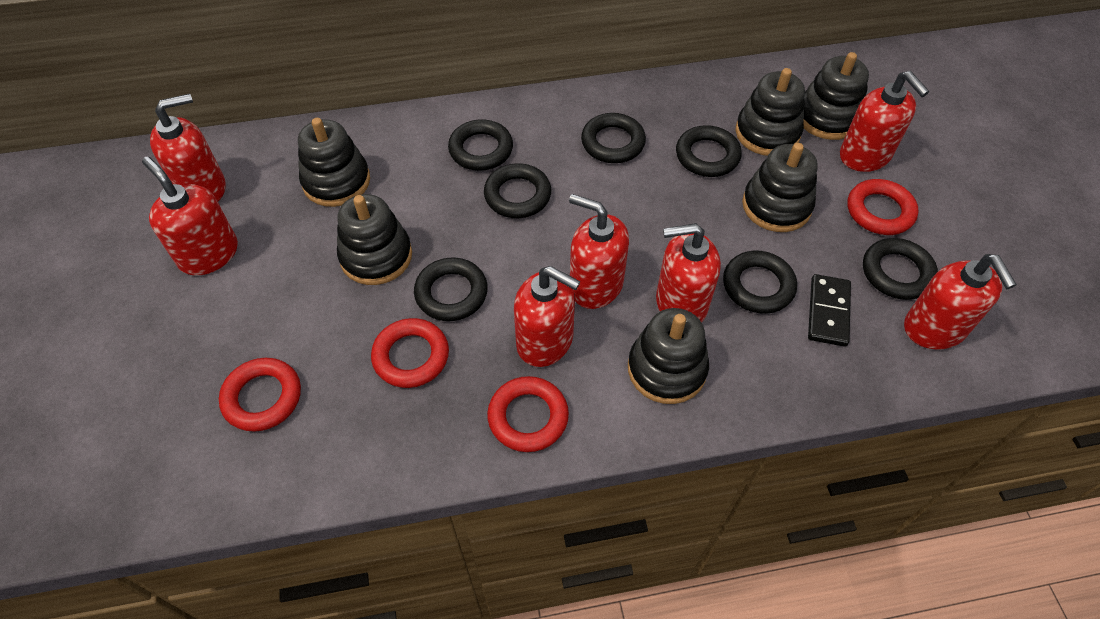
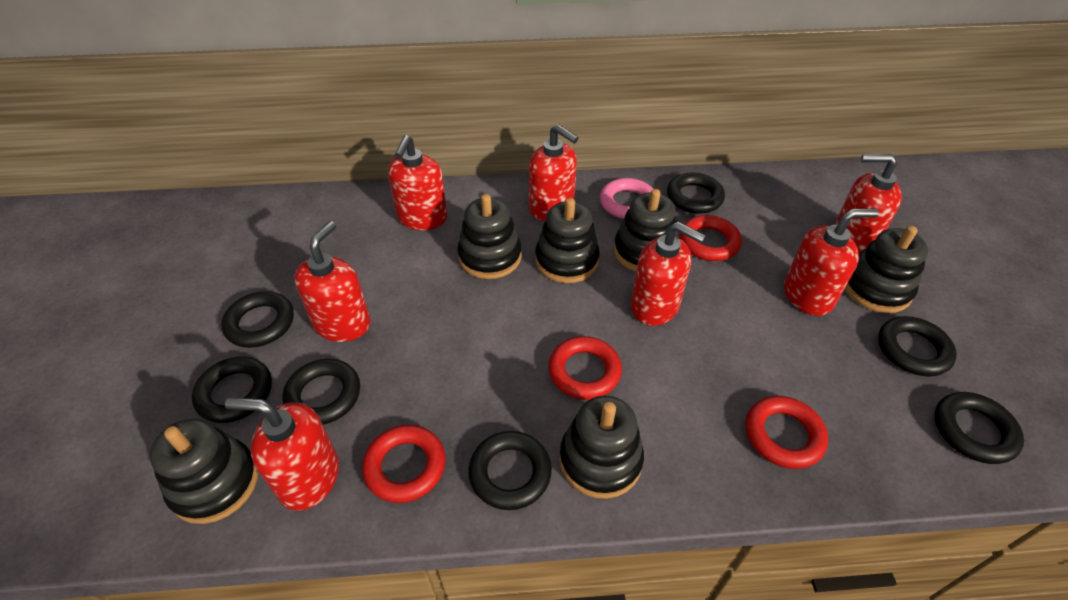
black domino: 1 -> 0
pink ring: 0 -> 1

